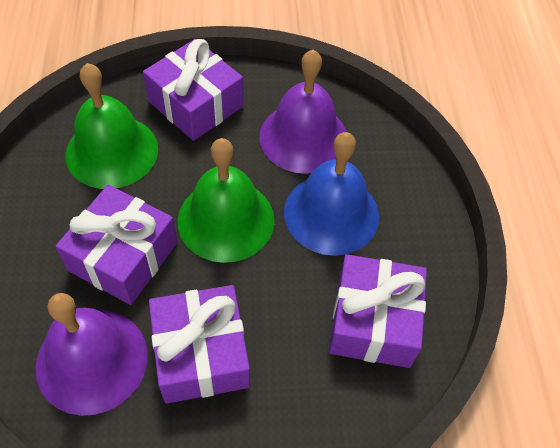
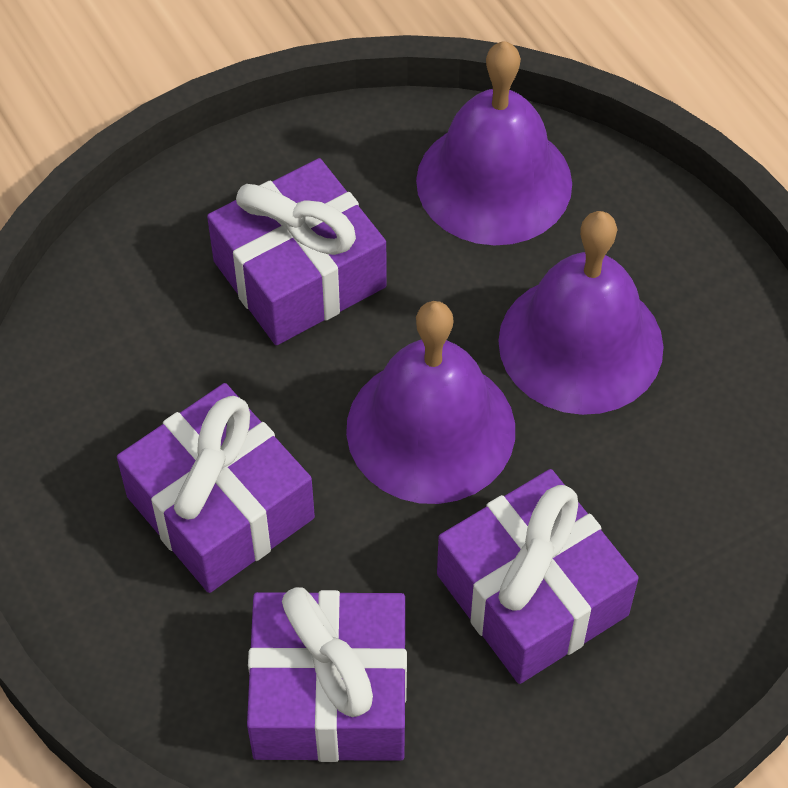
blue bell: 1 -> 0
green bell: 2 -> 0
purple bell: 2 -> 3

